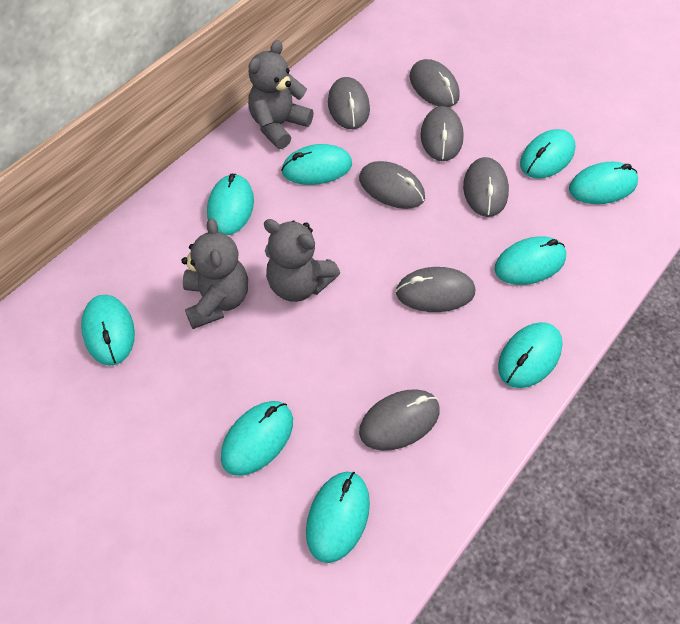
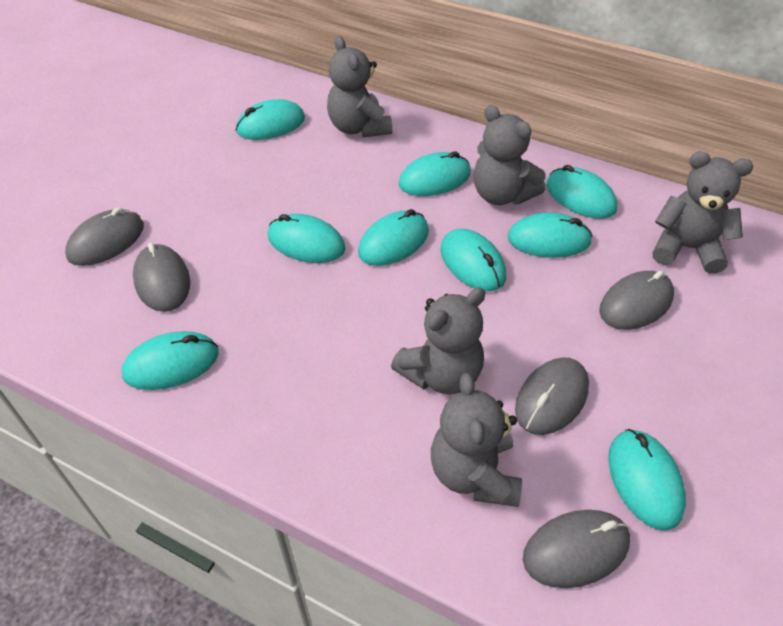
grey mouse: 7 -> 5
grey teddy bear: 3 -> 5

